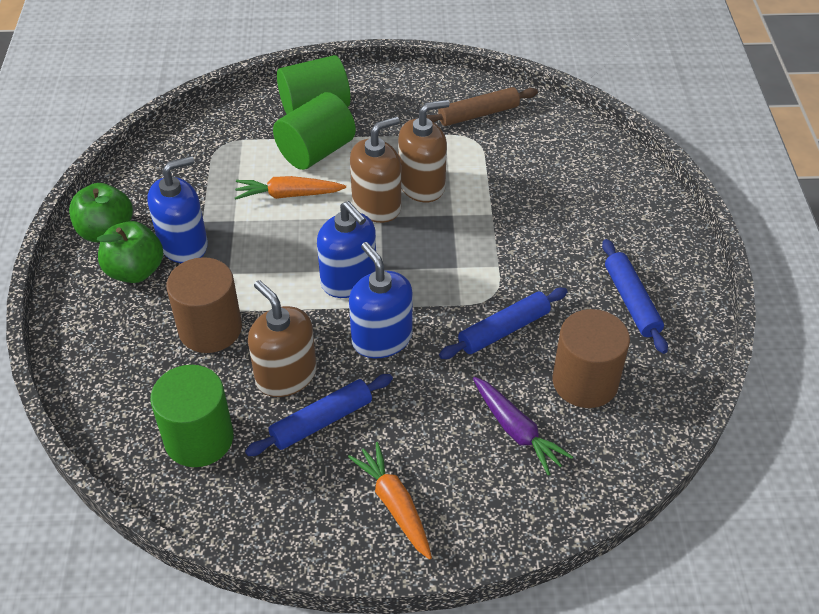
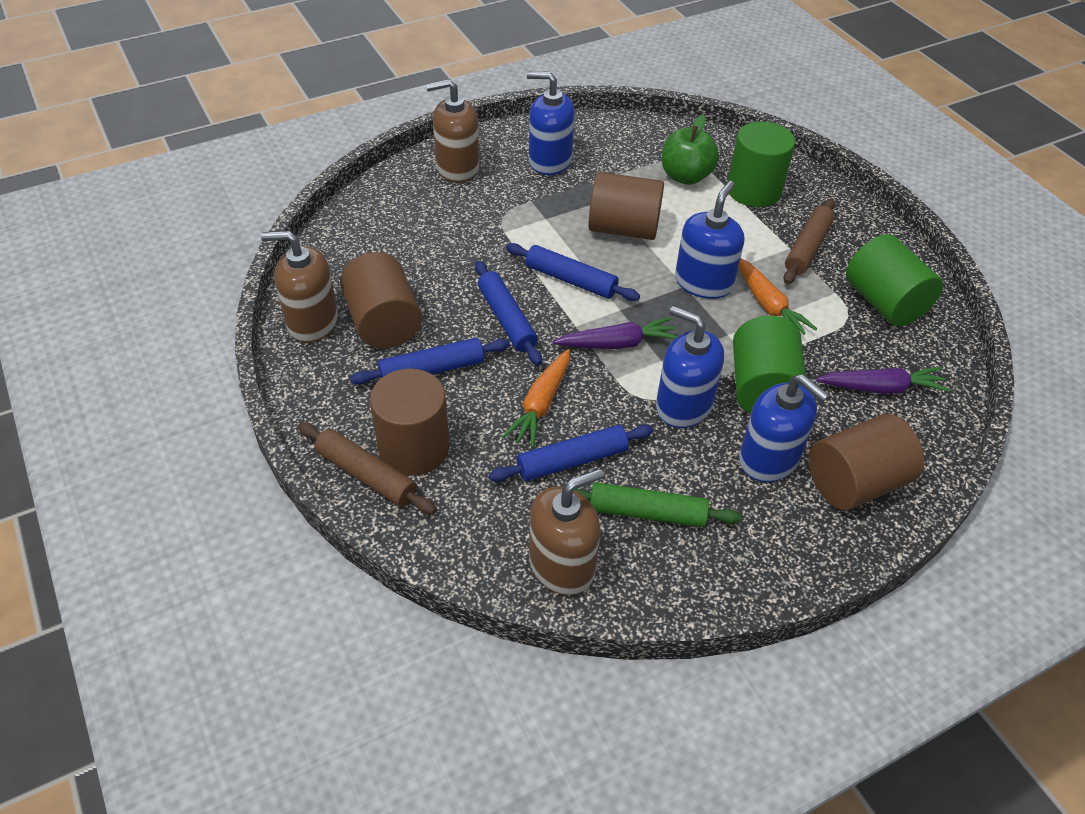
blue rolling pin: 3 -> 4
blue soap dispenser: 3 -> 4
brown cylinder: 2 -> 4
brown rolling pin: 1 -> 2
green apple: 2 -> 1
green rolling pin: 0 -> 1
purple carrot: 1 -> 2

